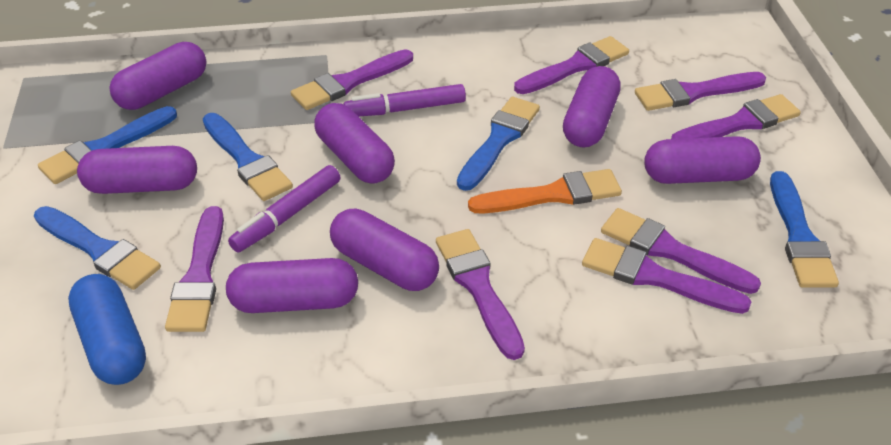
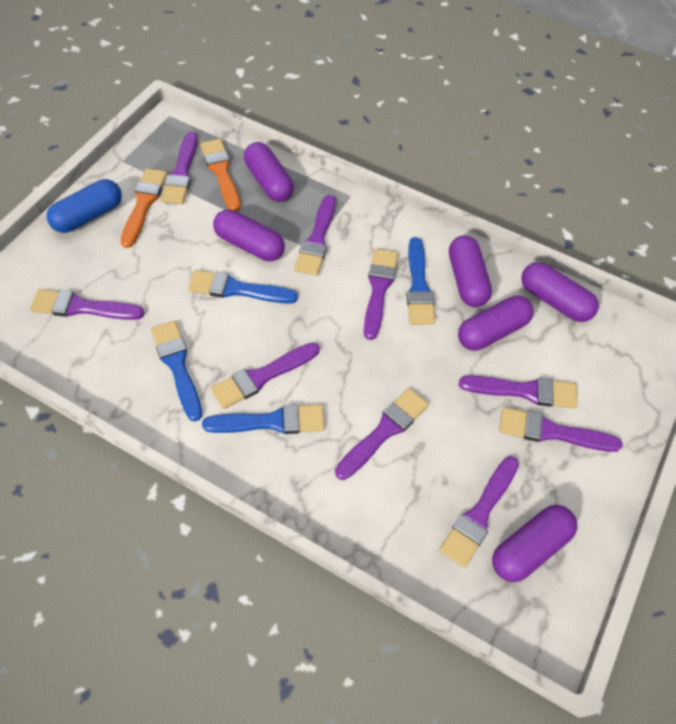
blue brush: 5 -> 4
orange brush: 1 -> 2
purple brush: 8 -> 9
purple capsule: 7 -> 6
purple marker: 2 -> 0

